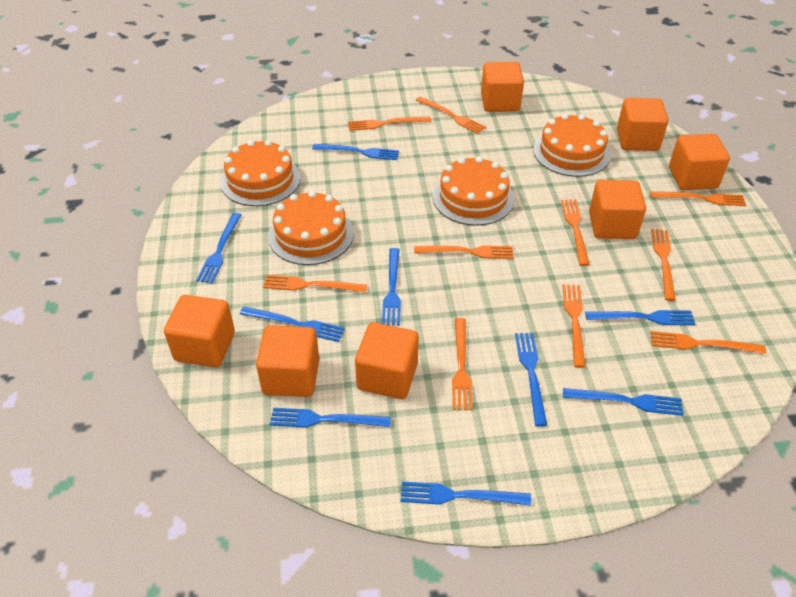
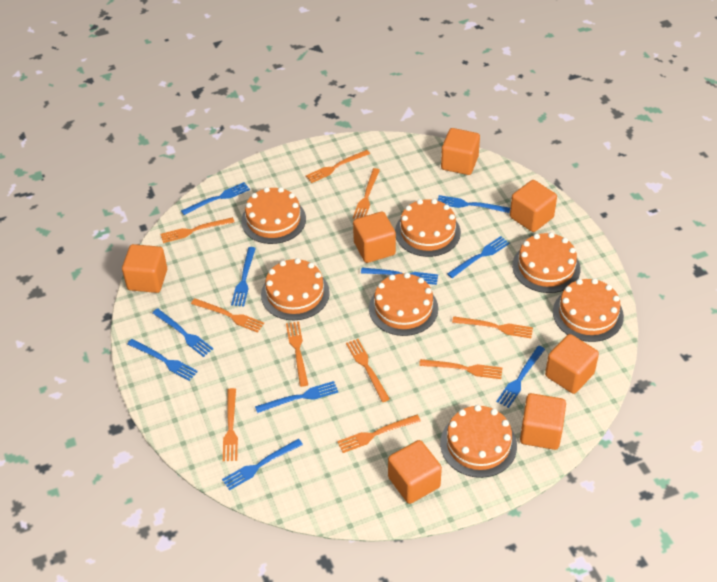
blue fork: 9 -> 10
orange cake: 4 -> 7

